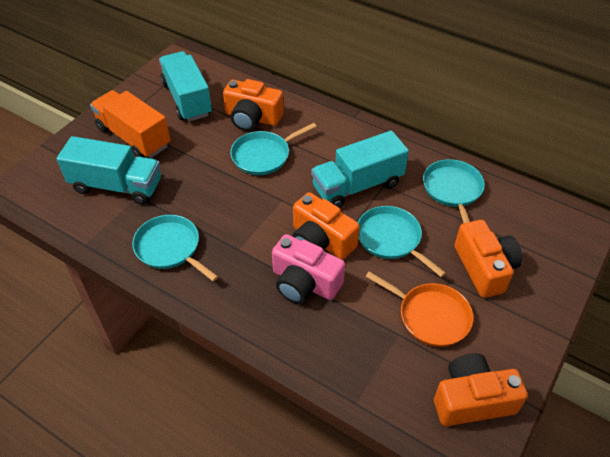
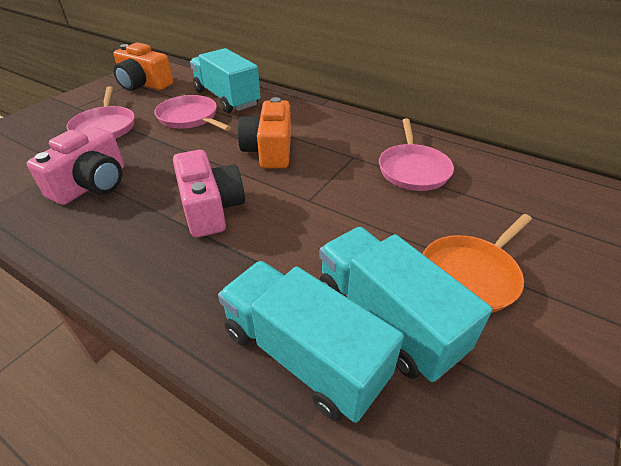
orange camera: 4 -> 2
orange truck: 1 -> 0
pink camera: 1 -> 2
pink pan: 0 -> 3
turquoise pan: 4 -> 0

